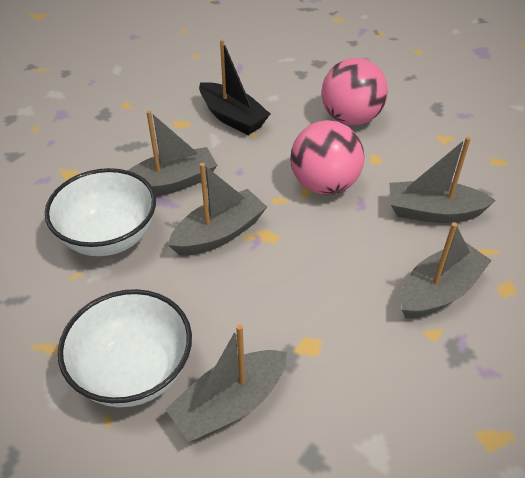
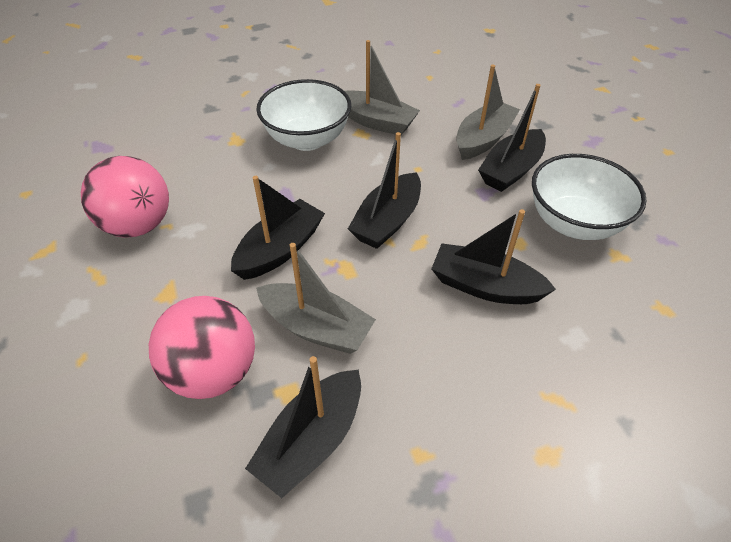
black boat: 1 -> 5
grey boat: 5 -> 3

